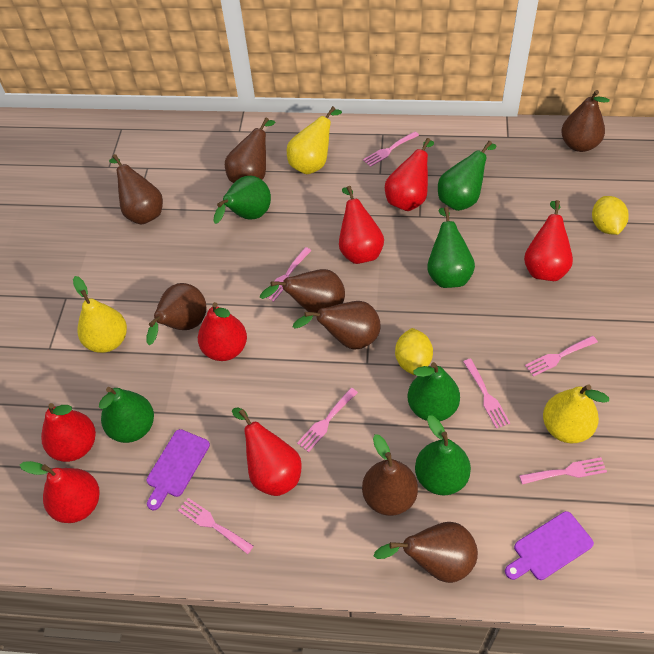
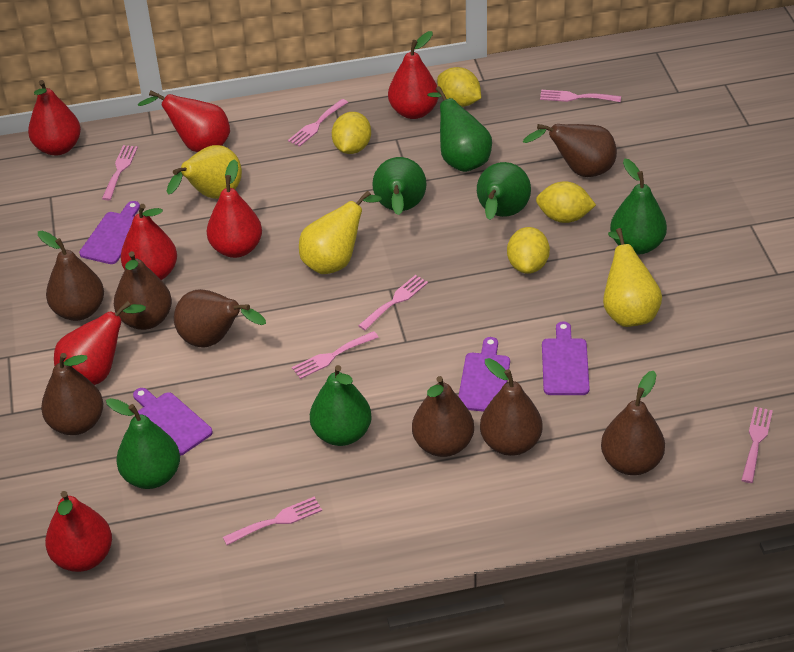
purple cutting board: 2 -> 4
yellow lemon: 2 -> 4

